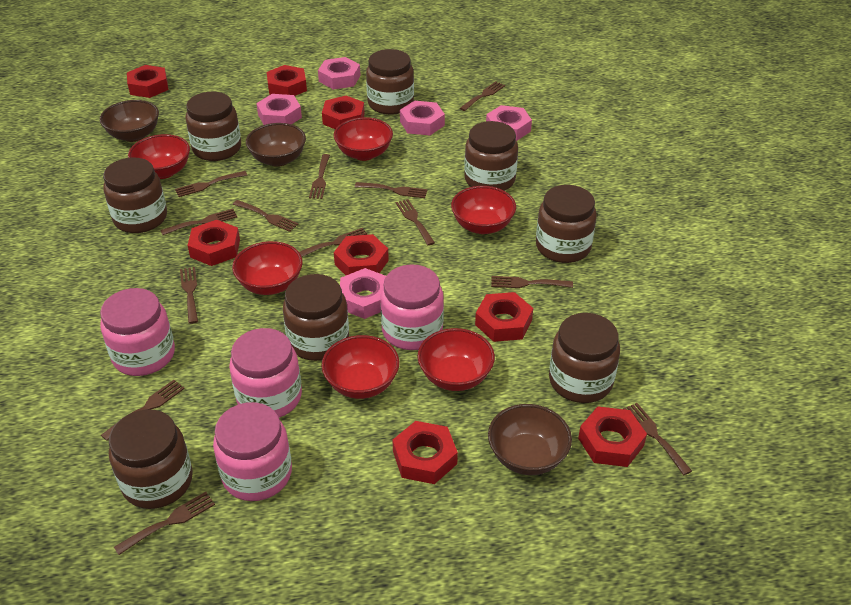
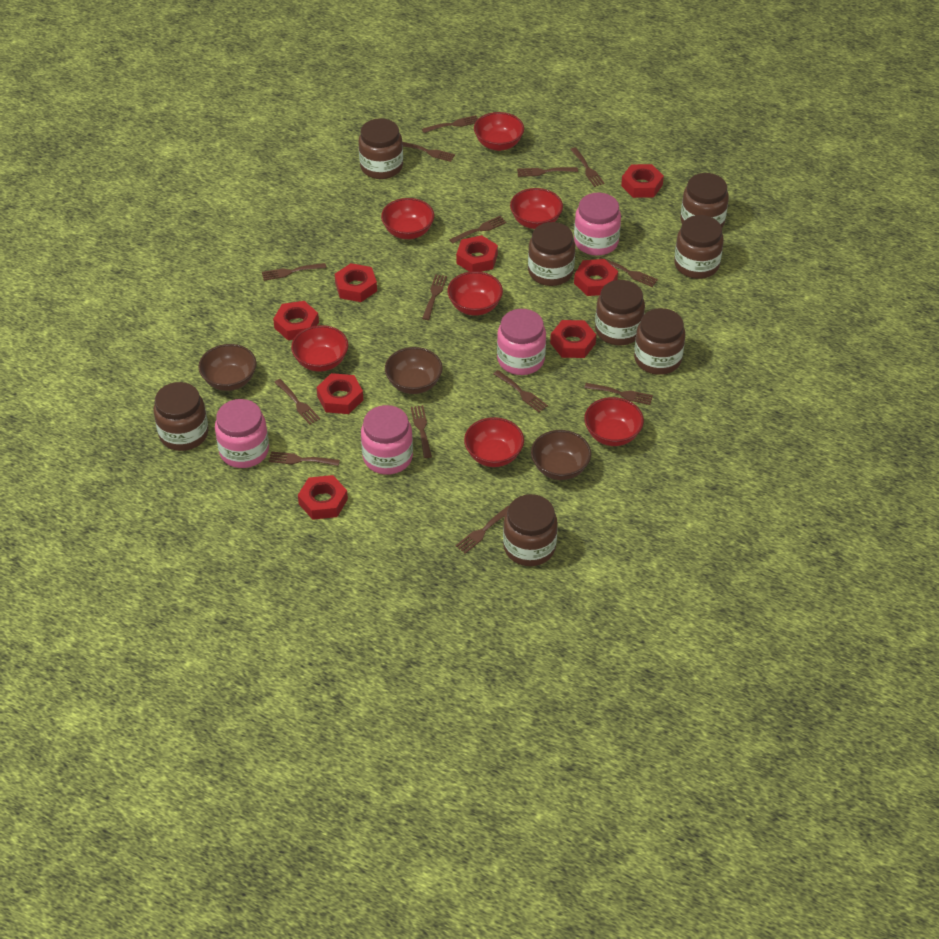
brown fork: 13 -> 14
pink nut: 5 -> 0
red bowl: 6 -> 7

